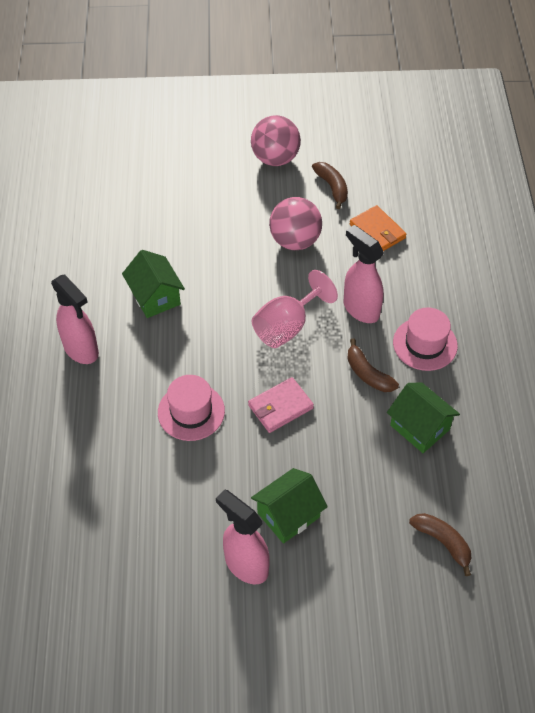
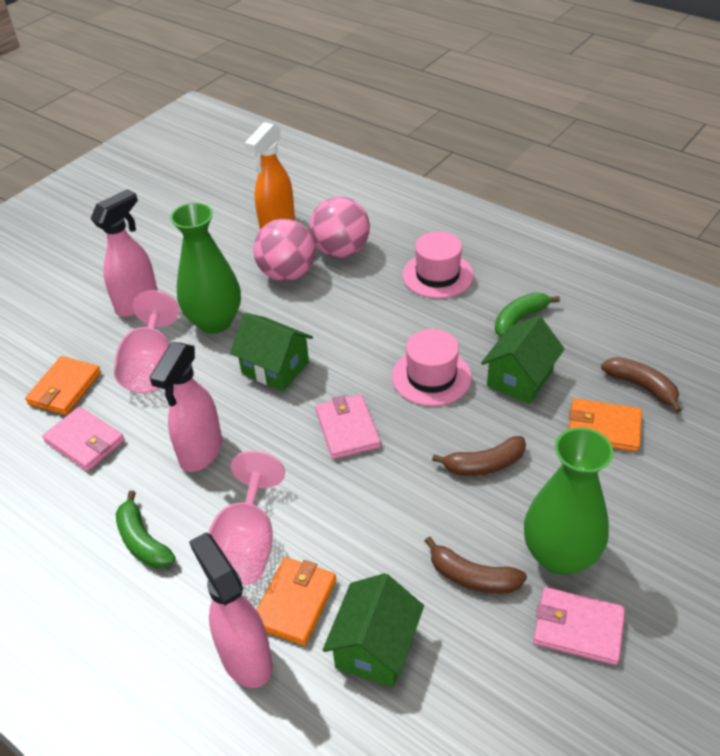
green banana: 0 -> 2
green vase: 0 -> 2
orange spray bottle: 0 -> 1
orange wallet: 1 -> 3
pink goblet: 1 -> 2
pink wallet: 1 -> 3

